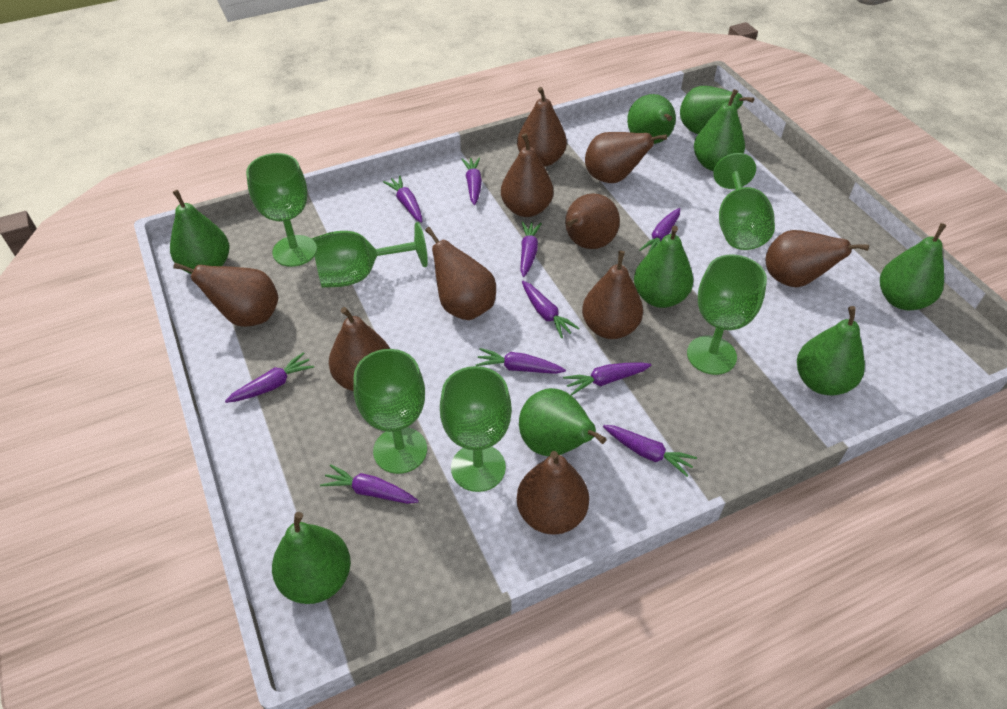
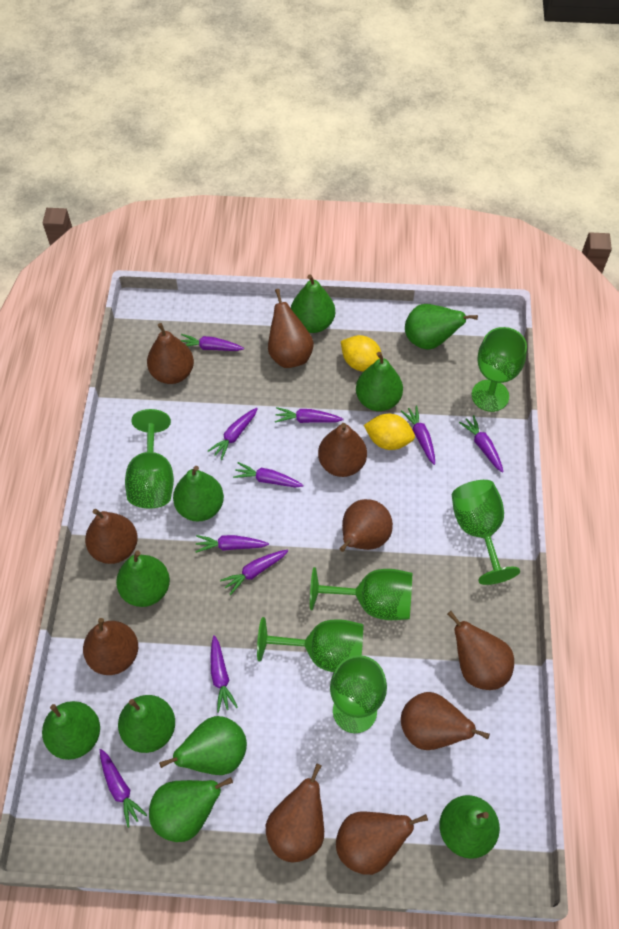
green pear: 9 -> 10
yellow lemon: 0 -> 2

